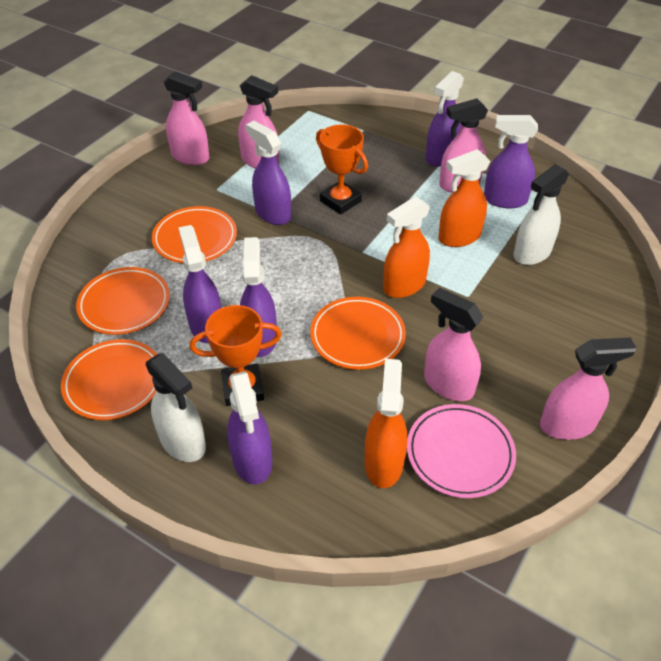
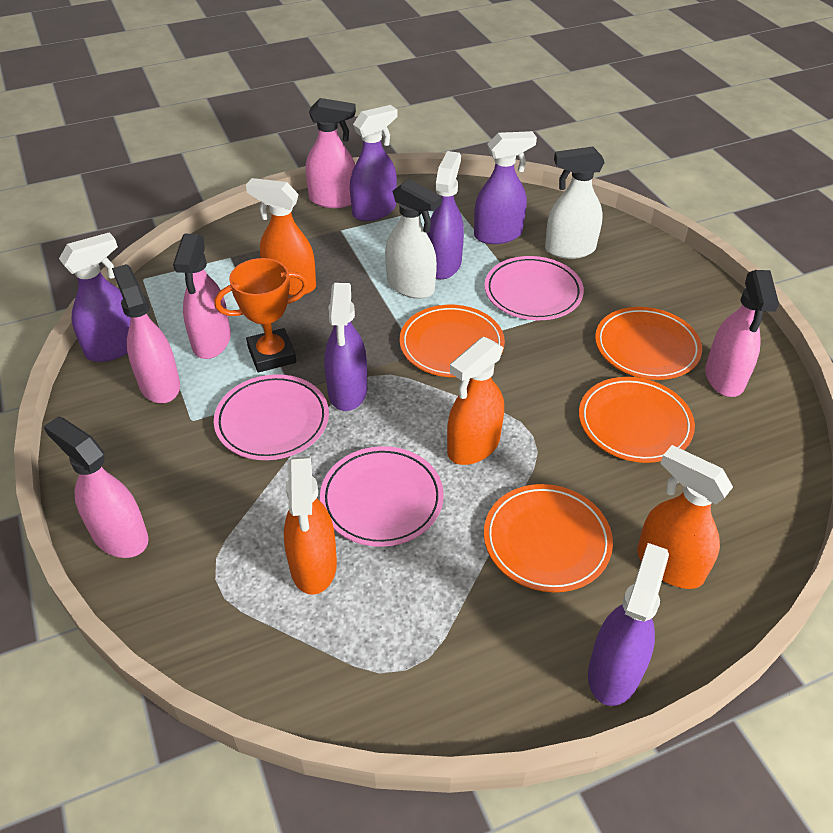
orange spray bottle: 3 -> 4
orange trophy: 2 -> 1
pink plate: 1 -> 3

